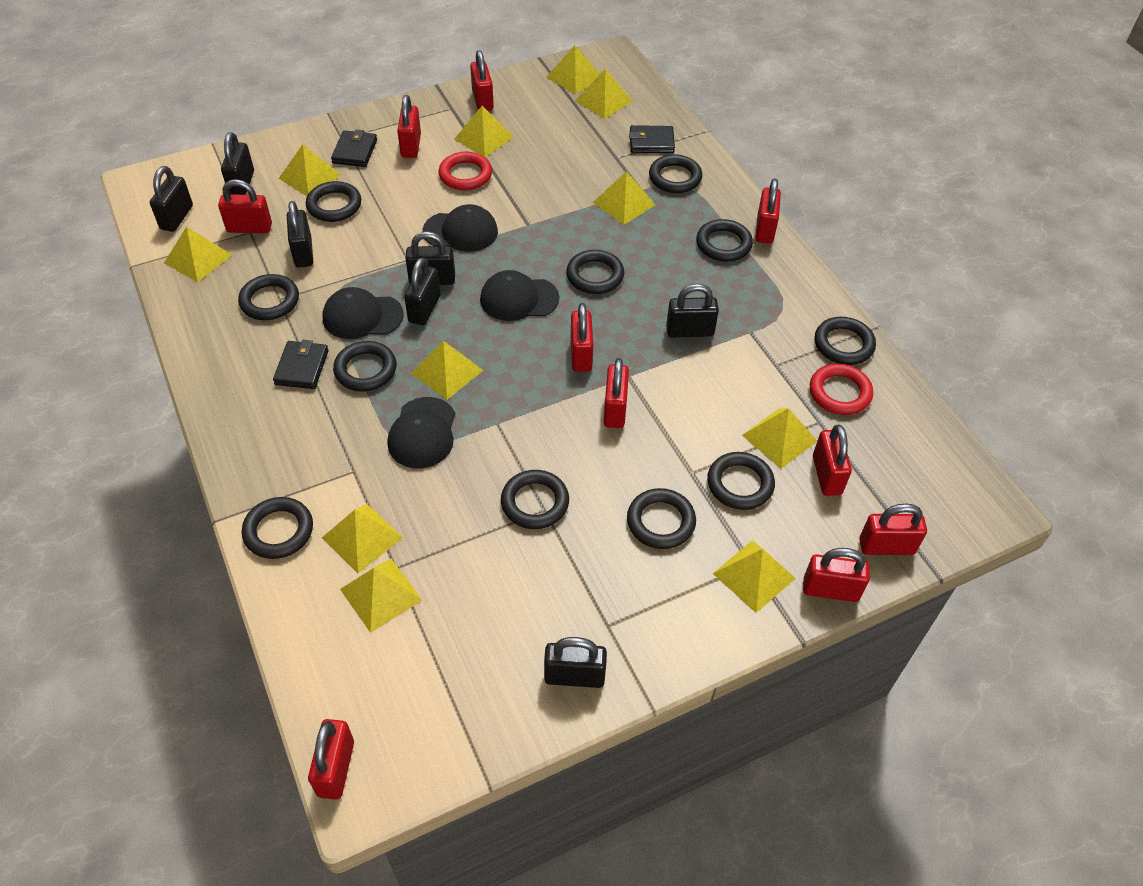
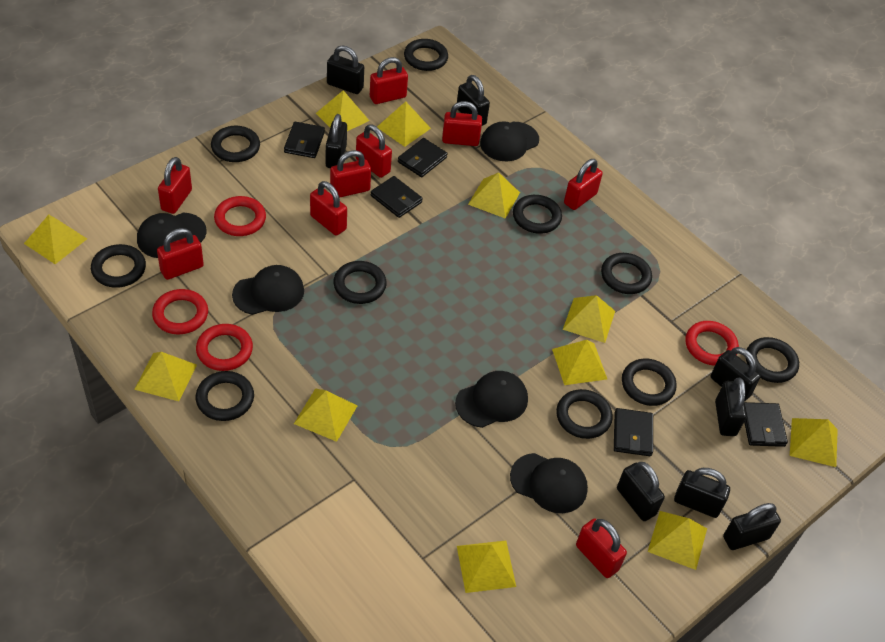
black cap: 4 -> 5
black padlock: 7 -> 8
black ring: 11 -> 10
black wallet: 3 -> 5
red padlock: 10 -> 9
red ring: 2 -> 4

